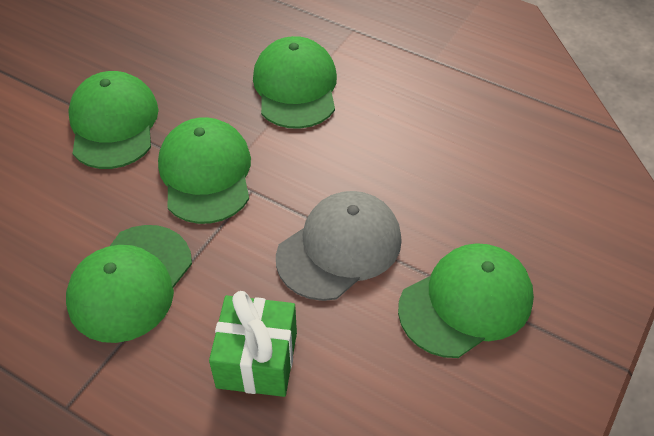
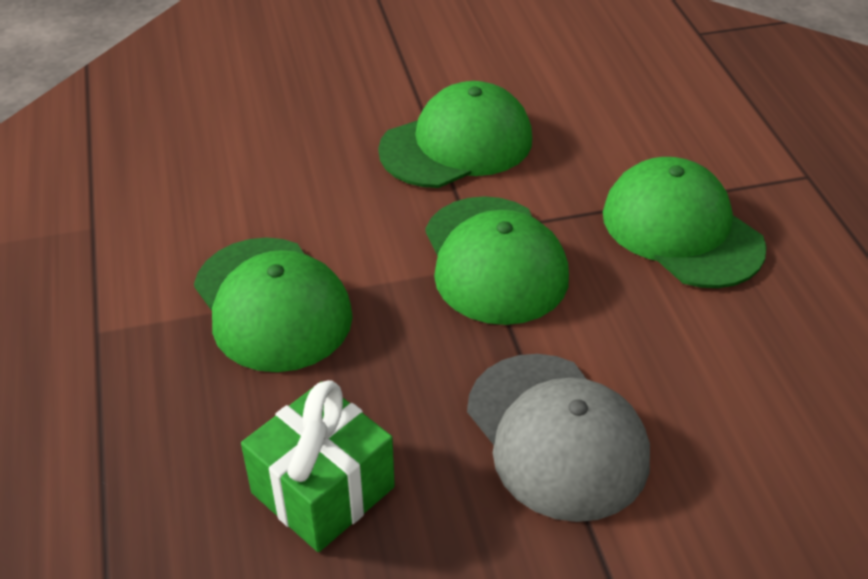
green cap: 5 -> 4

